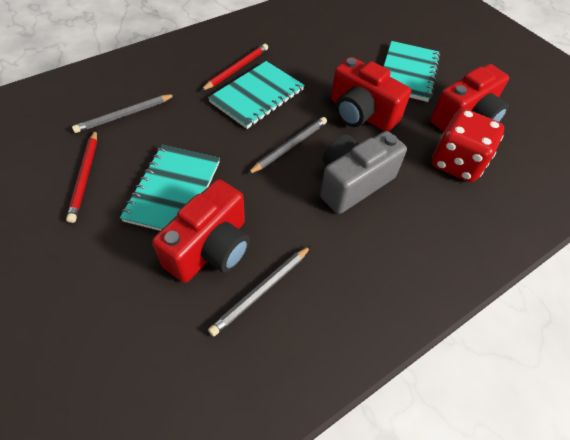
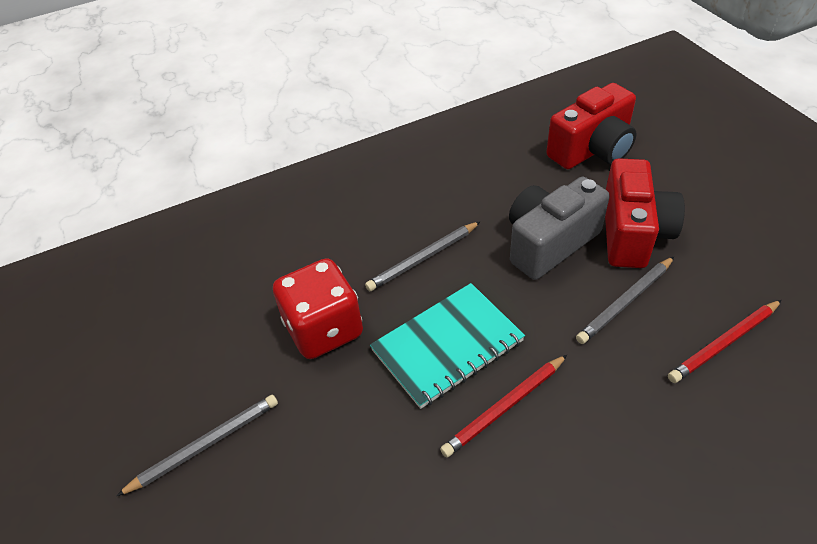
red camera: 3 -> 2
turquoise notebook: 3 -> 1

